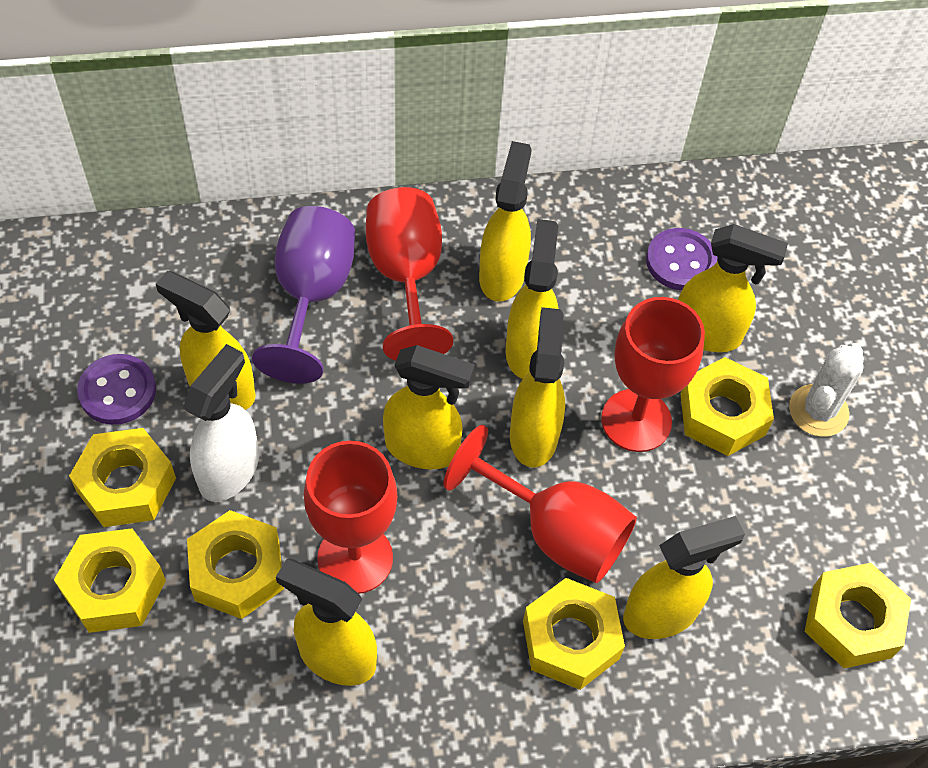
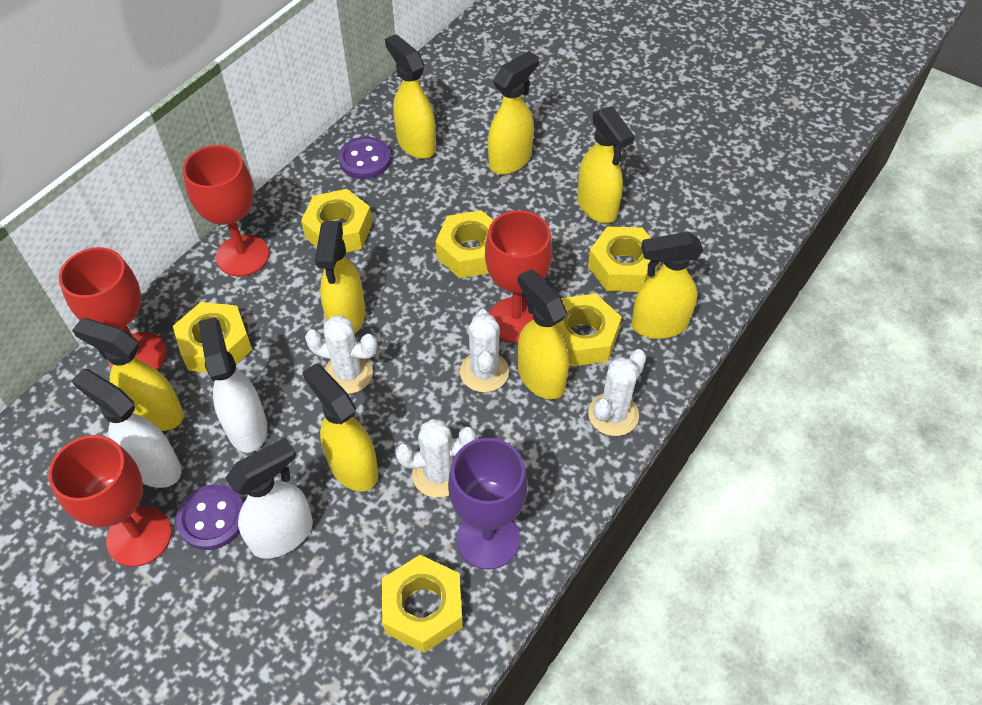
white cactus: 1 -> 4
white spray bottle: 1 -> 3

